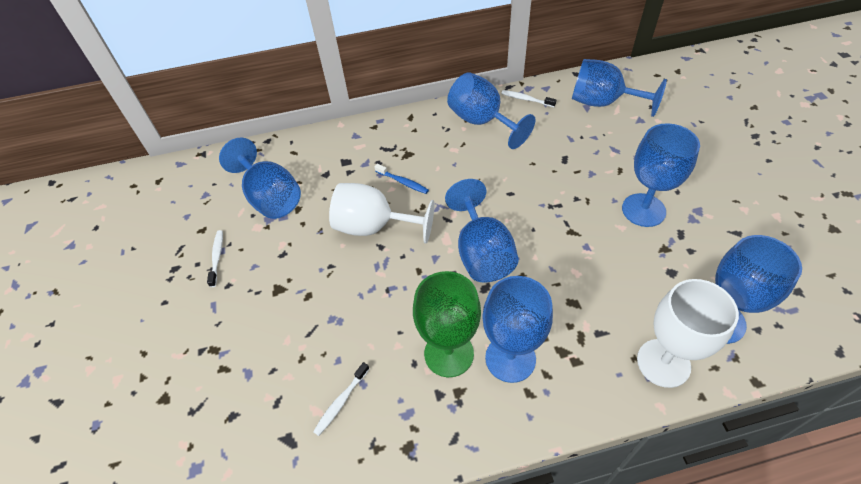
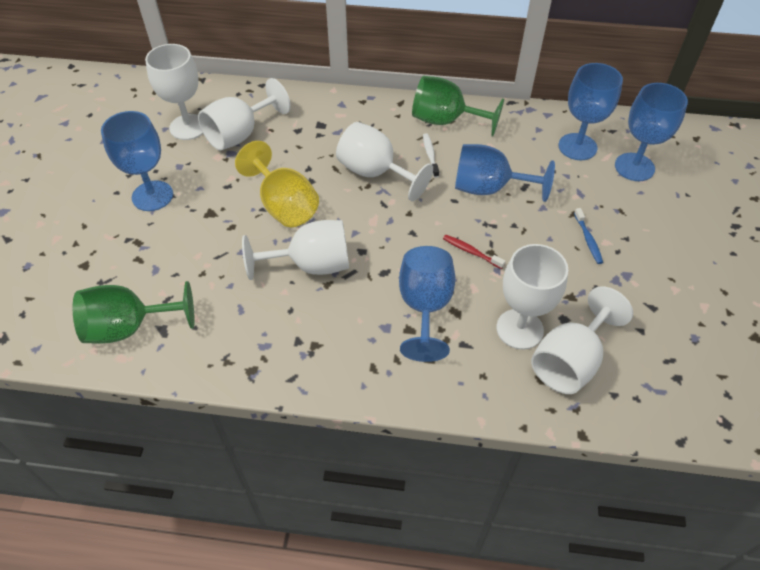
blue goblet: 7 -> 5
green goblet: 1 -> 2
red toothbrush: 0 -> 1
white goblet: 2 -> 6
white toothbrush: 3 -> 1
yellow goblet: 0 -> 1

